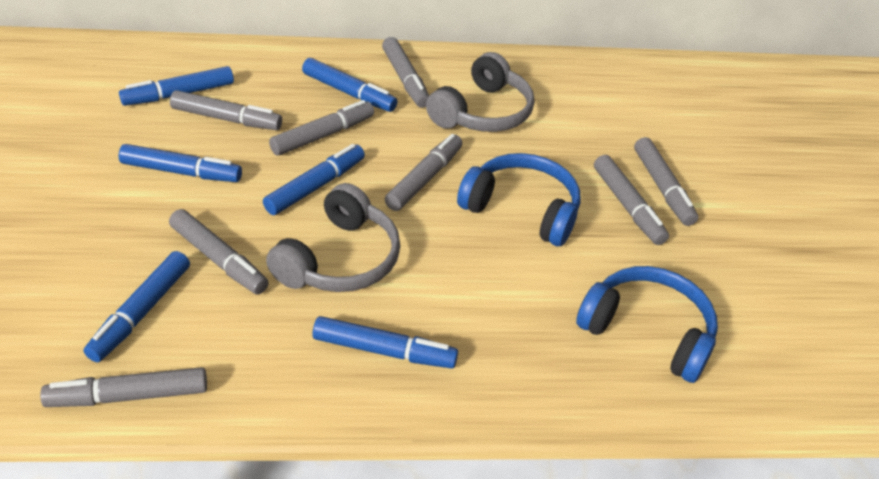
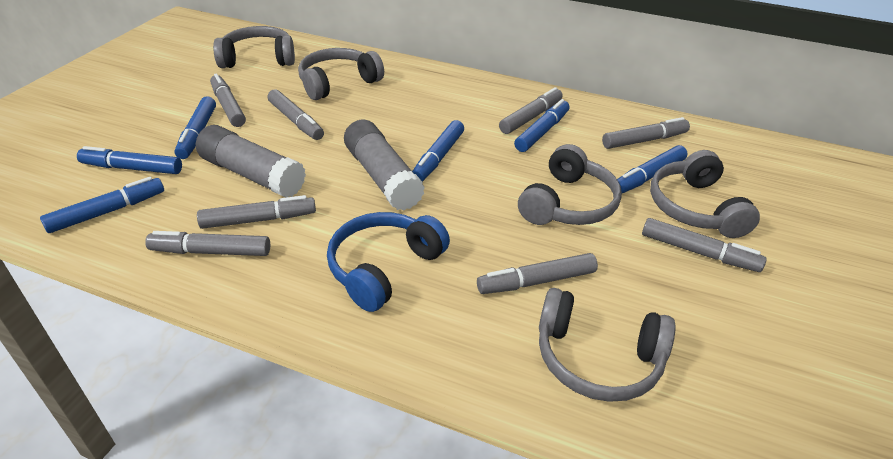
blue headphones: 2 -> 1
grey glue stick: 0 -> 2
grey headphones: 2 -> 5

